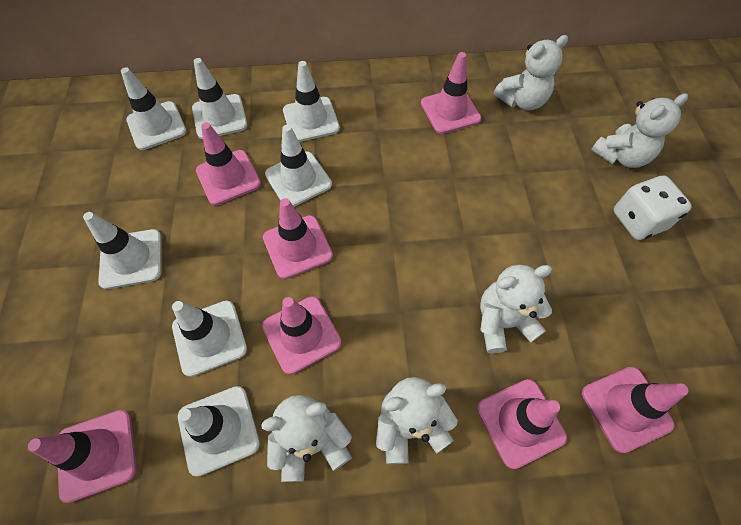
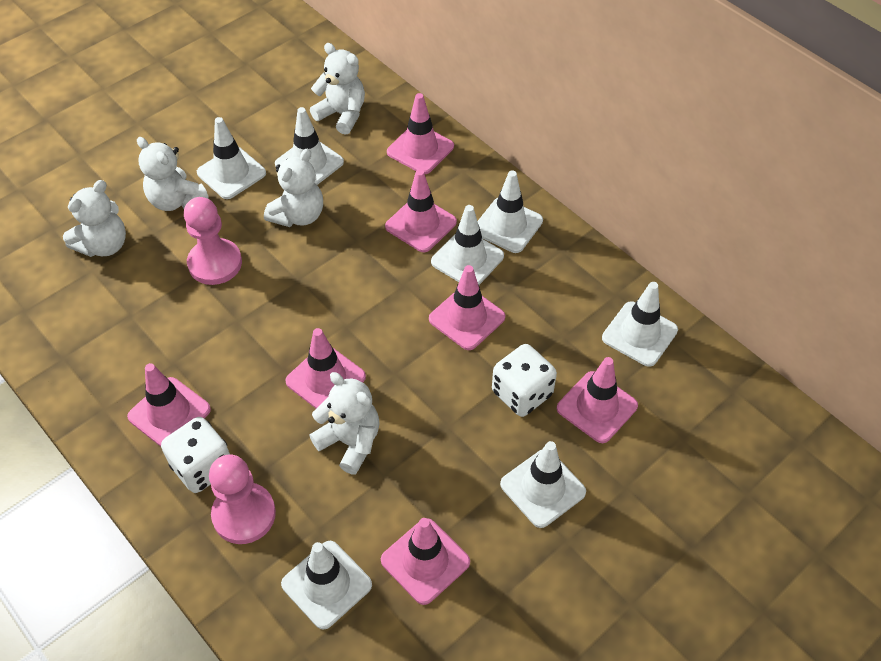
pink pawn: 0 -> 2
white dice: 1 -> 2

